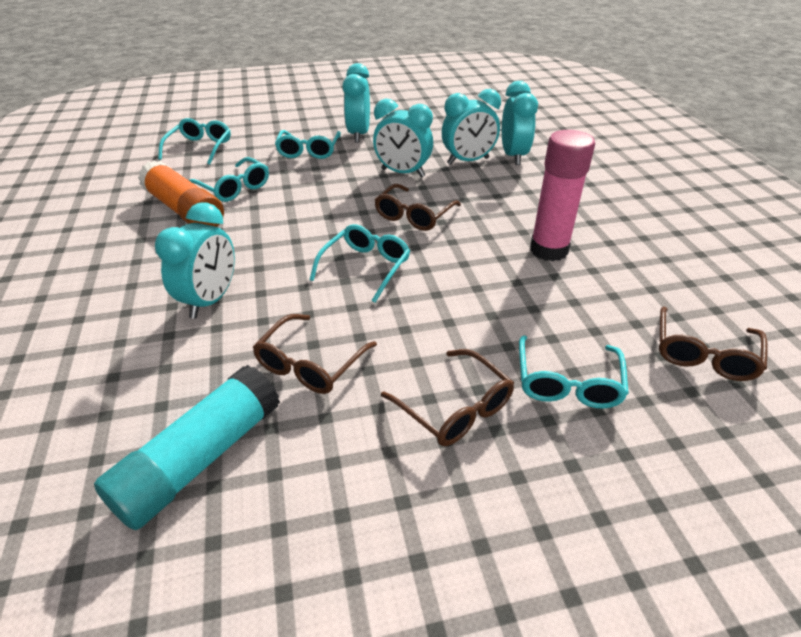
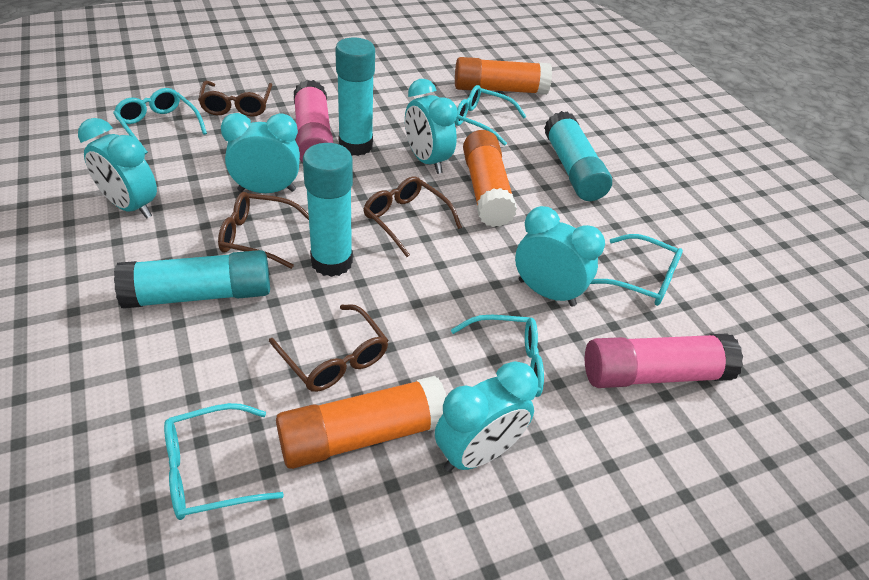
orange glue stick: 1 -> 3
pink glue stick: 1 -> 2
turquoise glue stick: 1 -> 4

